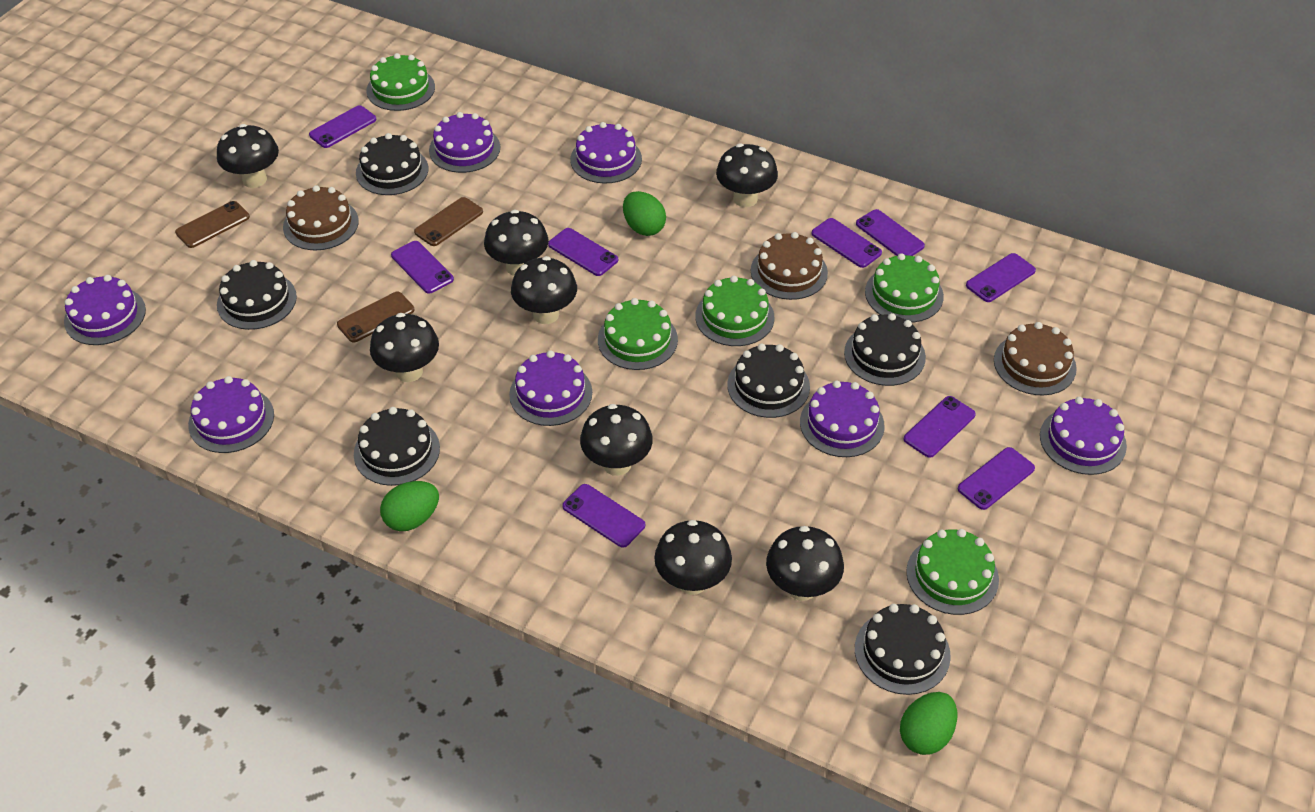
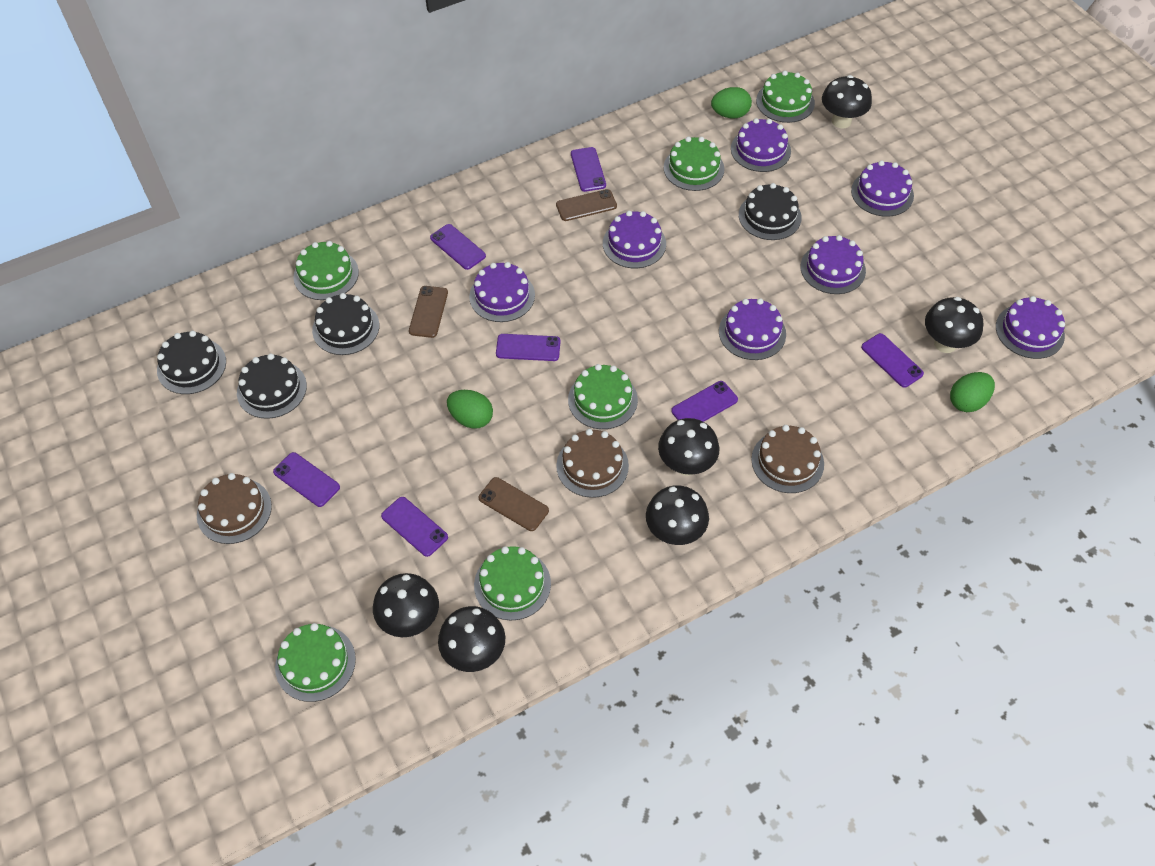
black cake: 6 -> 4
black mushroom: 8 -> 6
green cake: 5 -> 6
purple phone: 9 -> 7

